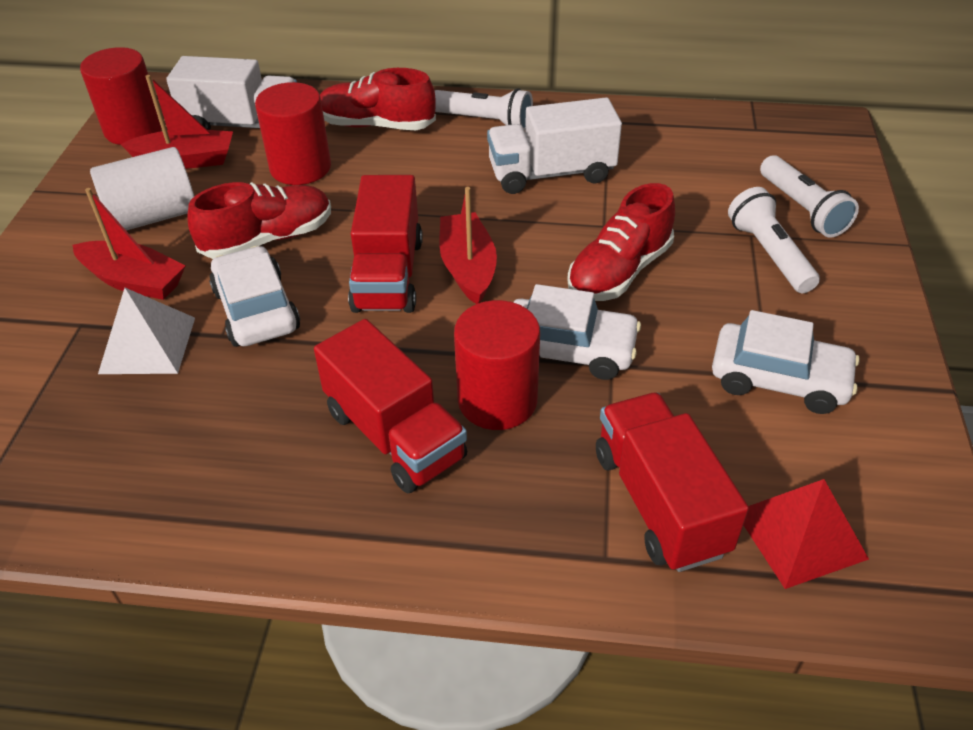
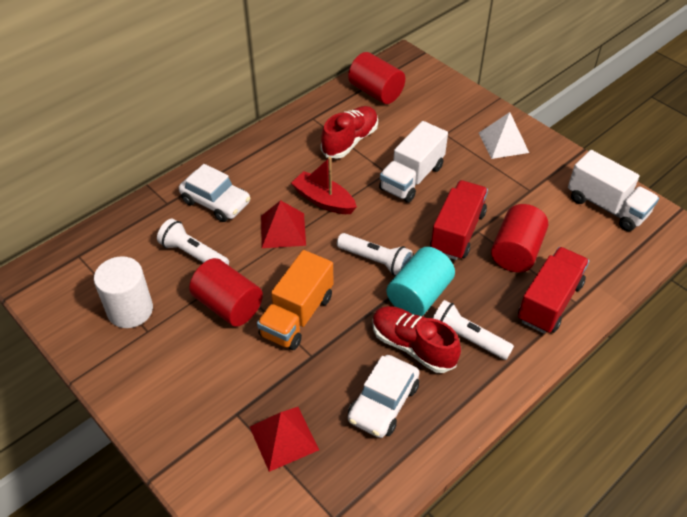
orange truck: 0 -> 1
red boat: 3 -> 1
red pyramid: 1 -> 2
red shoe: 3 -> 2
red truck: 3 -> 2
turquoise cylinder: 0 -> 1
white car: 3 -> 2

